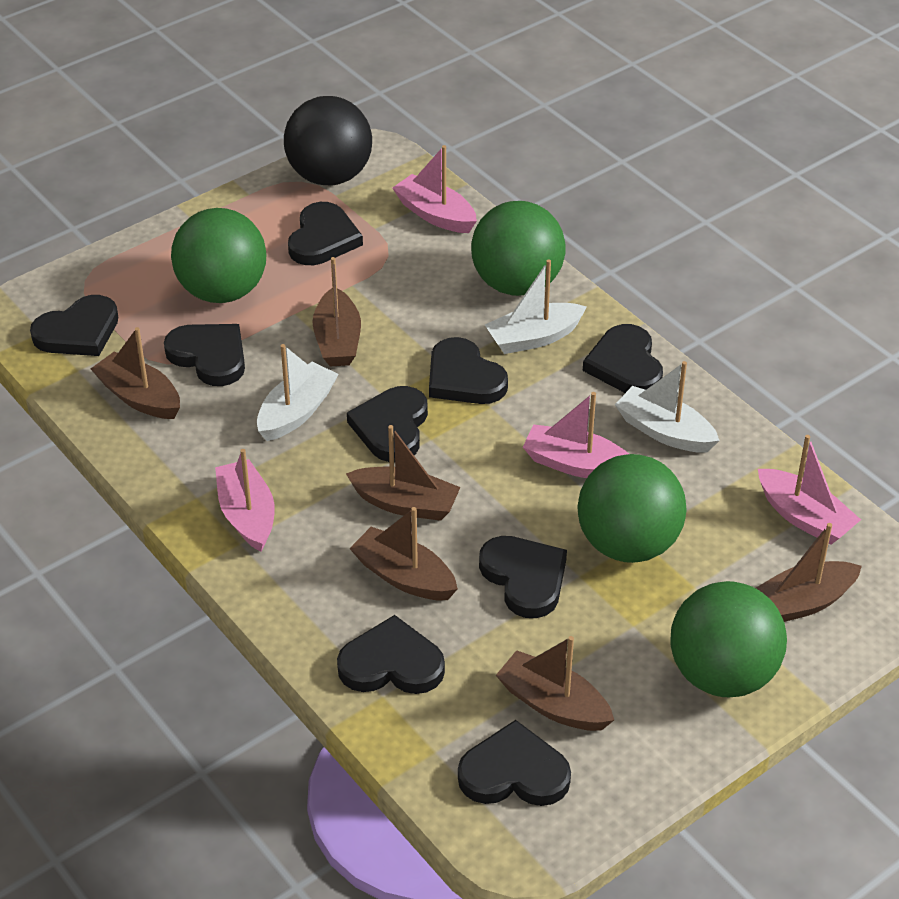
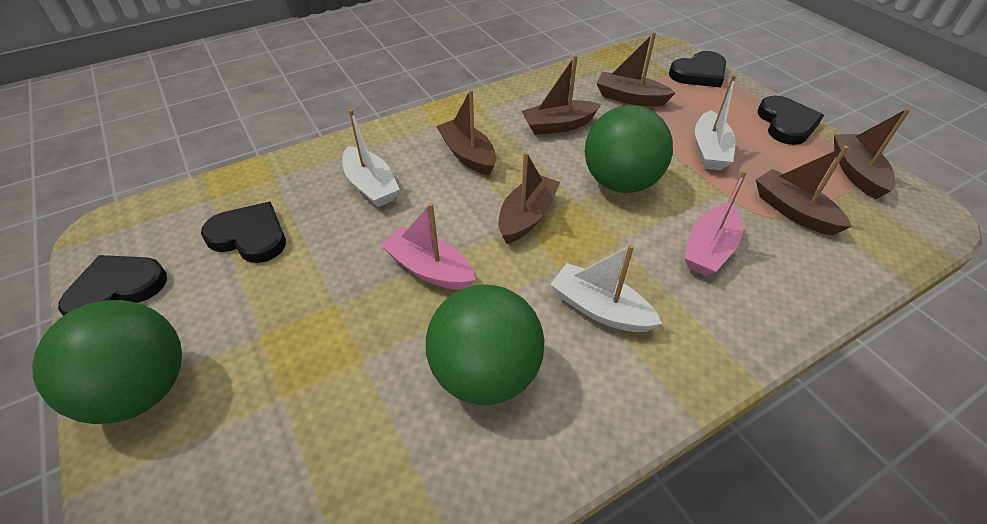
black ball: 1 -> 0
black heart: 9 -> 4
green ball: 4 -> 3
pink boat: 4 -> 2

